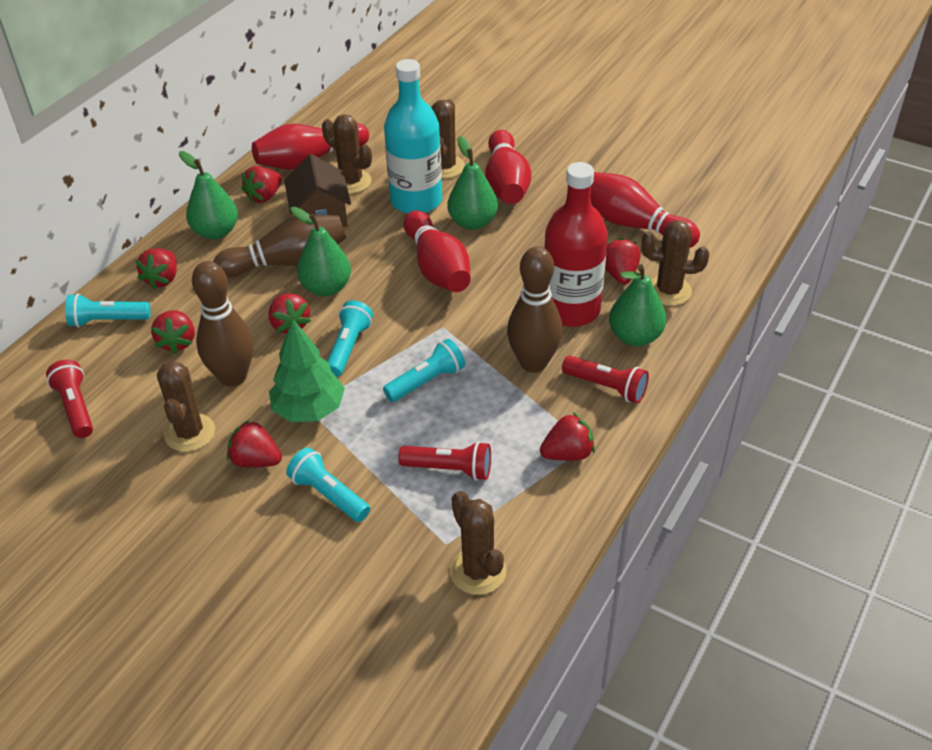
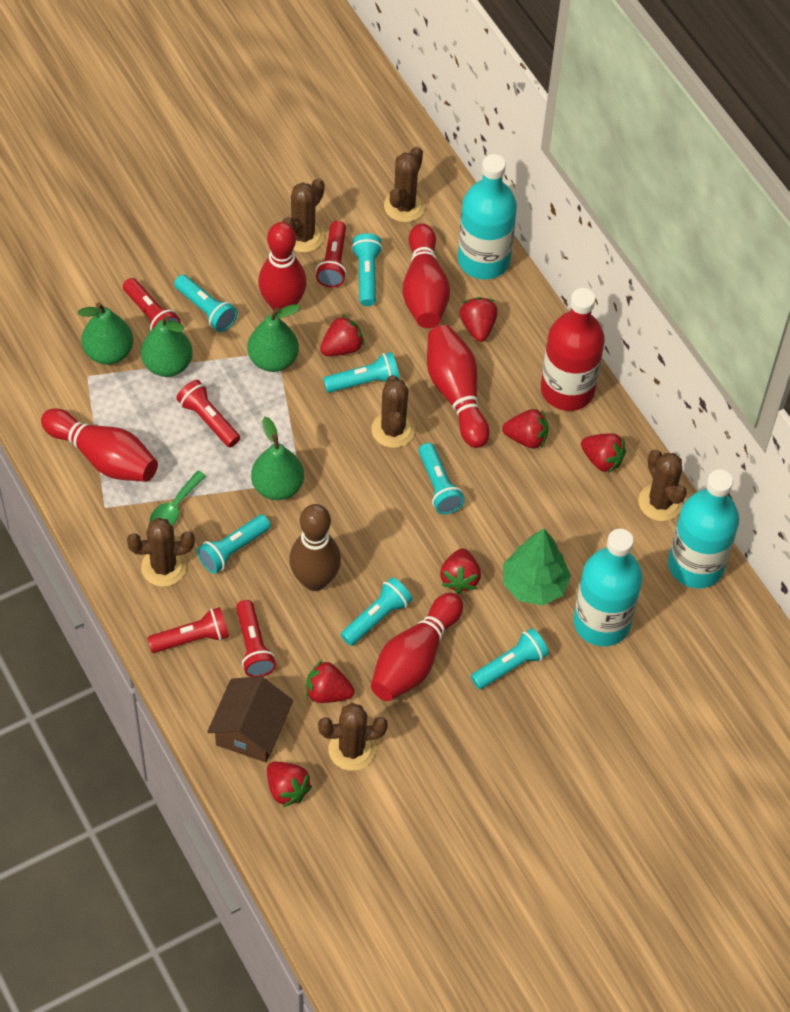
brown bowling pin: 3 -> 1
brown cactus: 5 -> 6
green spoon: 0 -> 1
red bowling pin: 4 -> 5
red flashlight: 3 -> 5
turquoise bottle: 1 -> 3
turquoise flashlight: 4 -> 7

